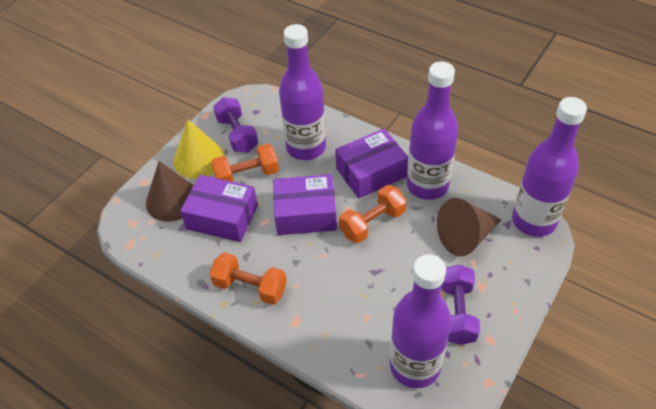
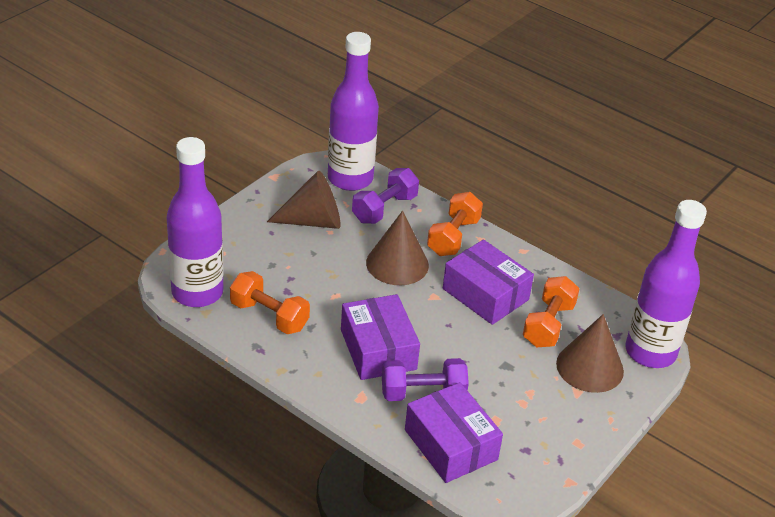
brown cone: 2 -> 3
purple bottle: 4 -> 3
yellow cone: 1 -> 0

